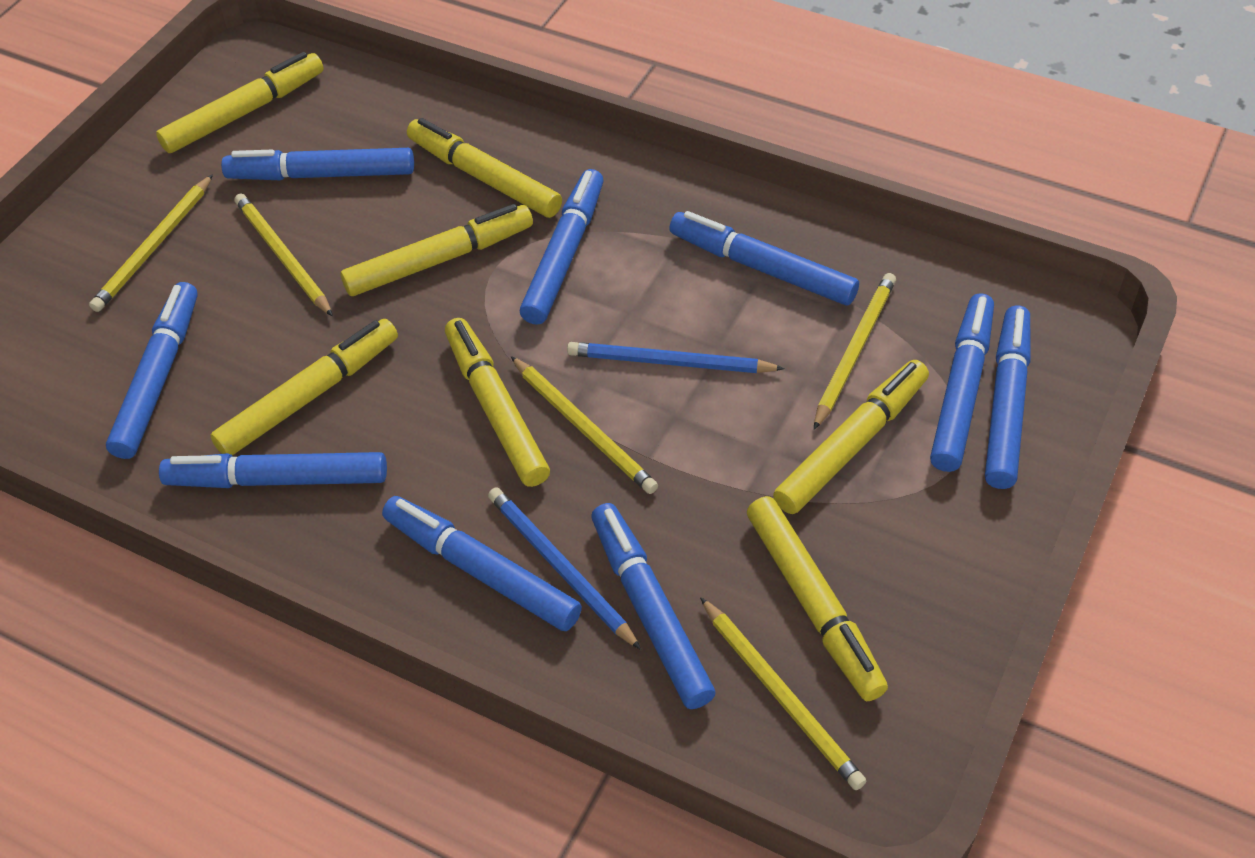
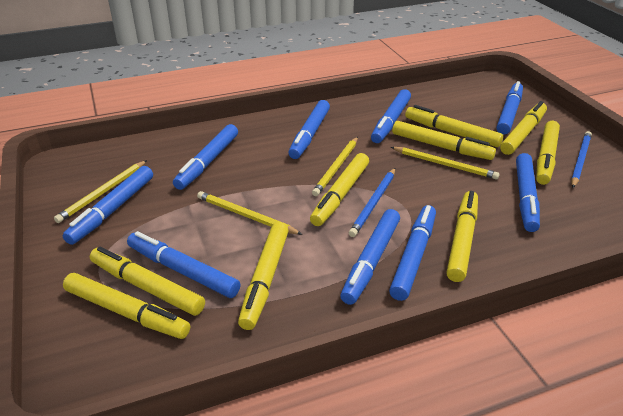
yellow marker: 7 -> 9
yellow pencil: 5 -> 4

